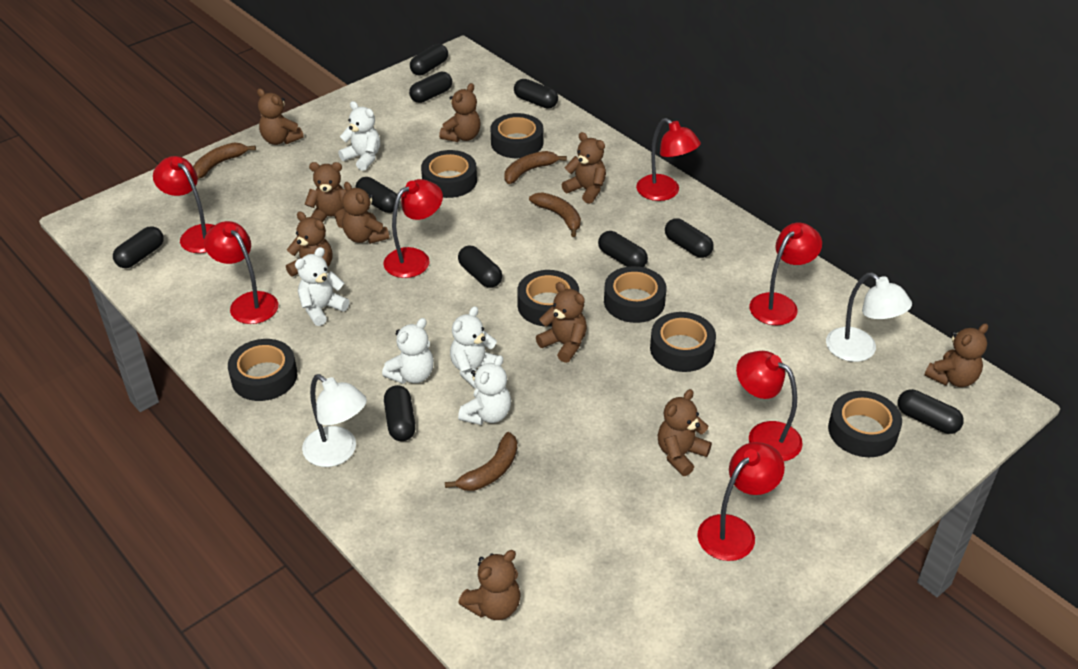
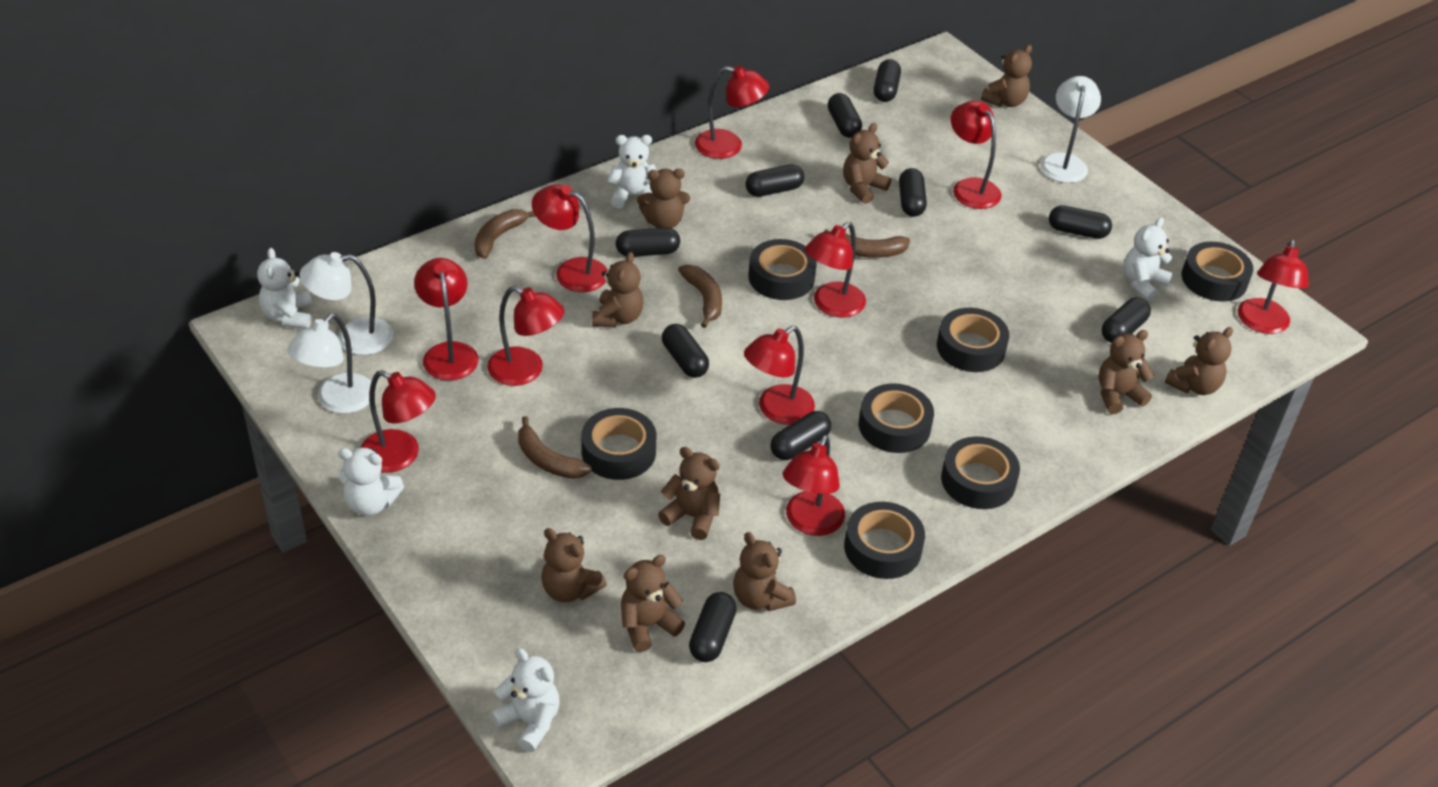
red lamp: 7 -> 10
white lamp: 2 -> 3

